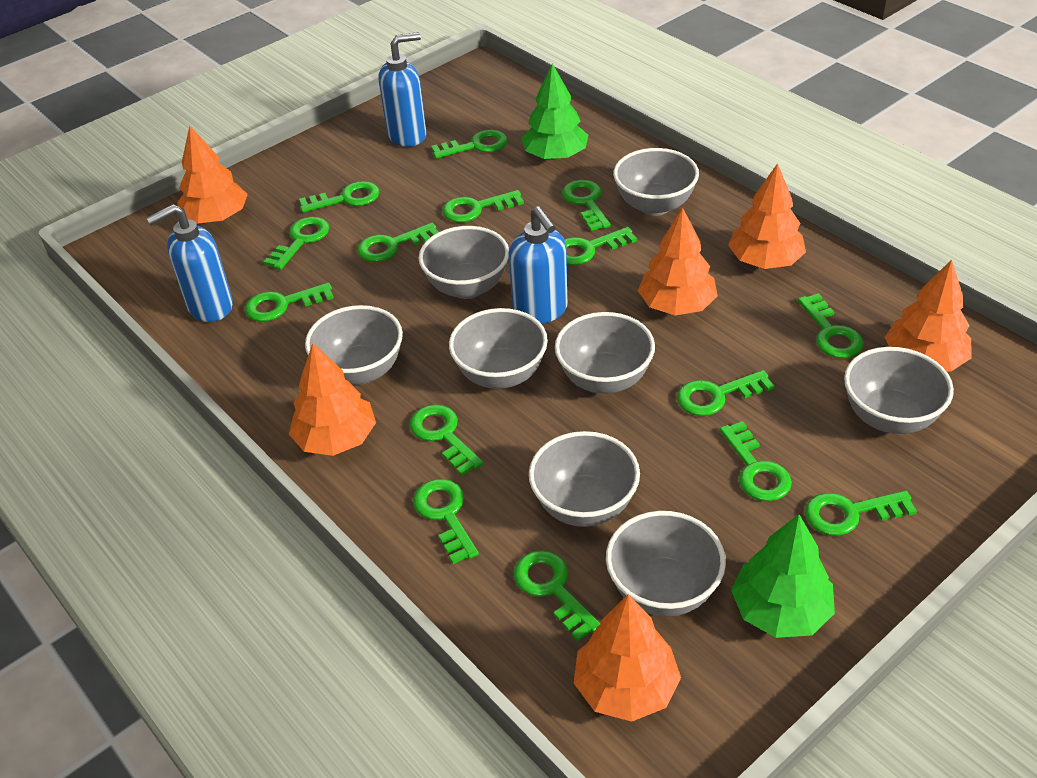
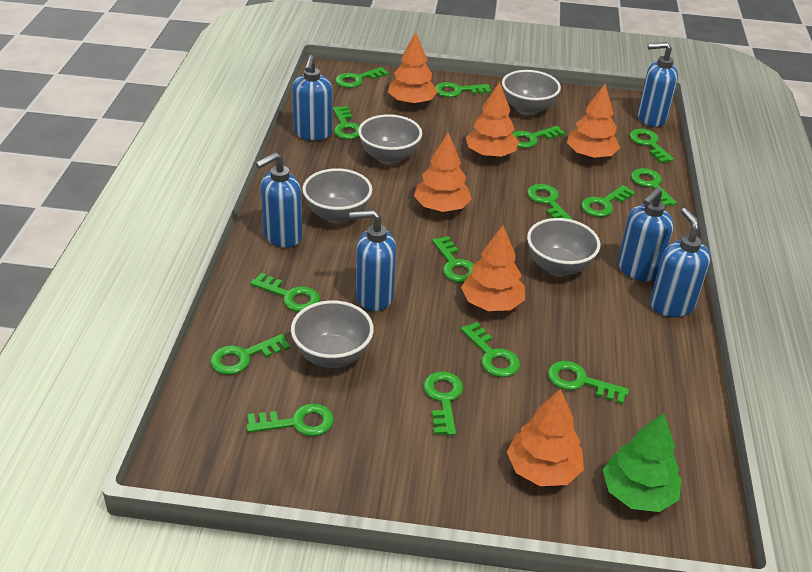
blue soap dispenser: 3 -> 6
green tree: 2 -> 1
grey bowl: 8 -> 5

